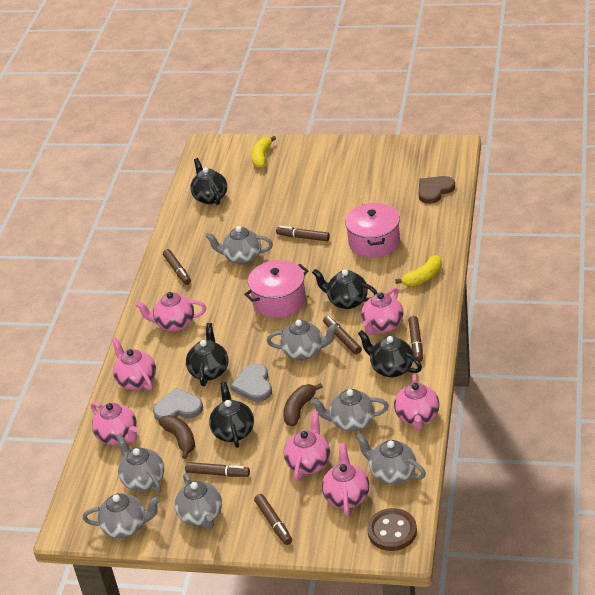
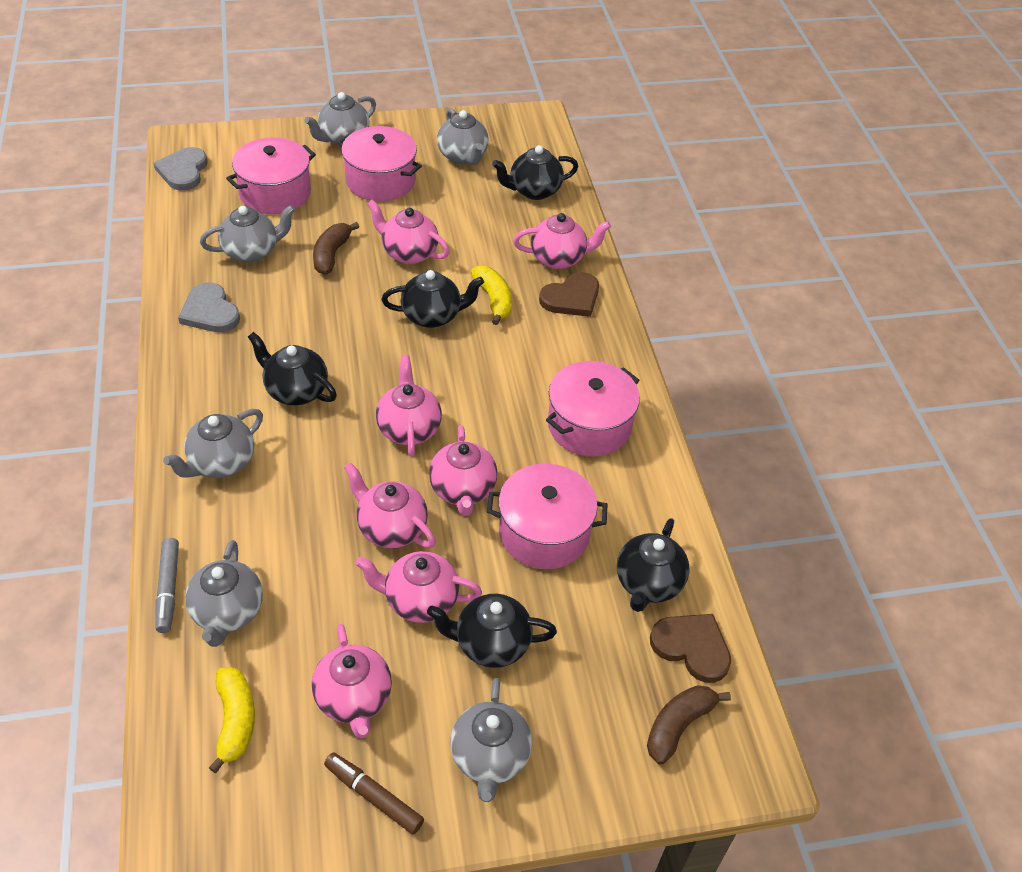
brown button: 1 -> 0
brown heart: 1 -> 2
brown marker: 6 -> 1
grey marker: 0 -> 1
grey teapot: 7 -> 6
pink pot: 2 -> 4

